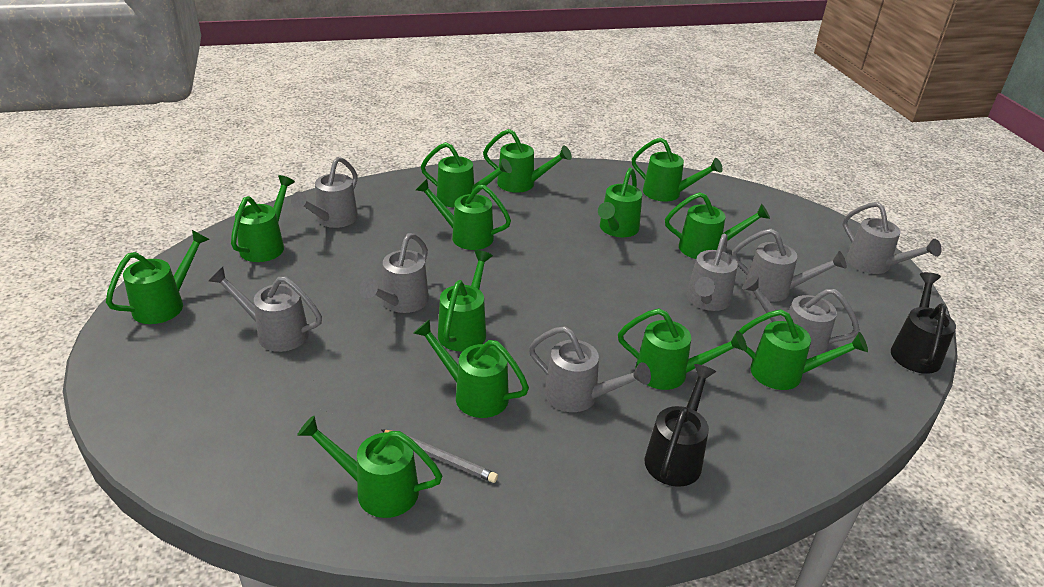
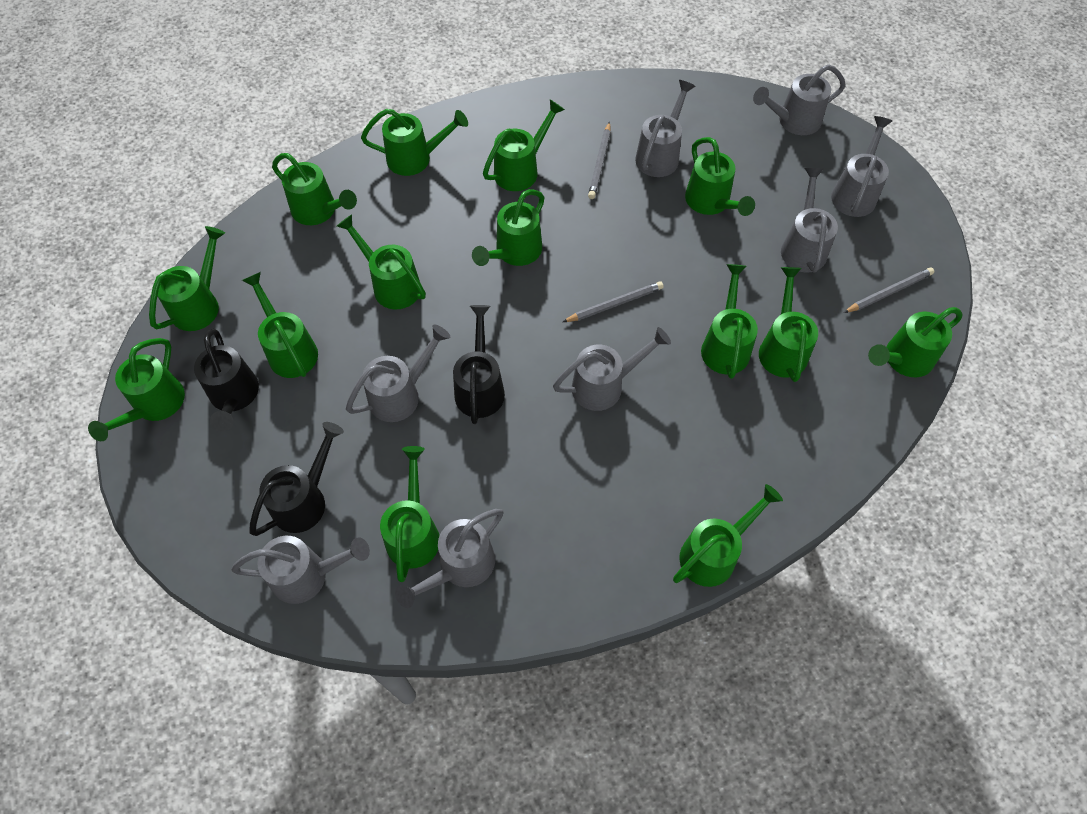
black watering can: 2 -> 3
green watering can: 13 -> 14
grey pencil: 1 -> 3

